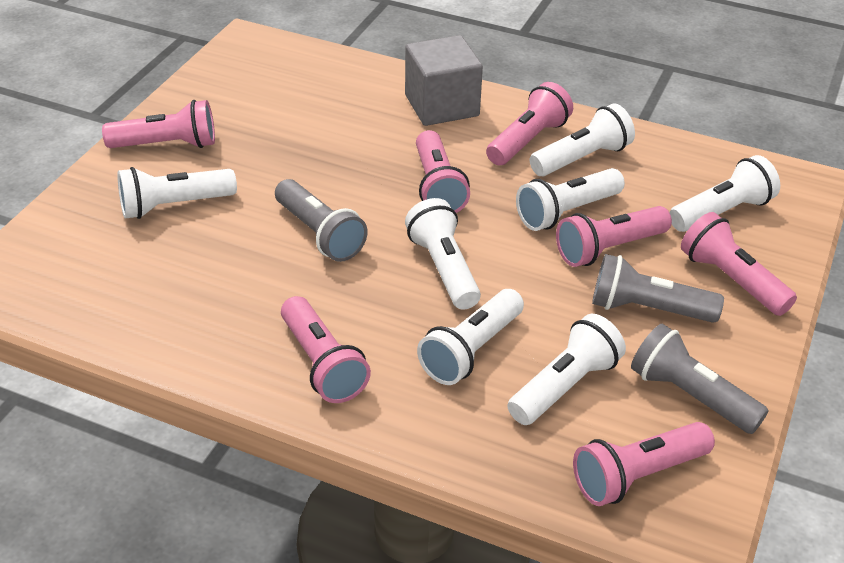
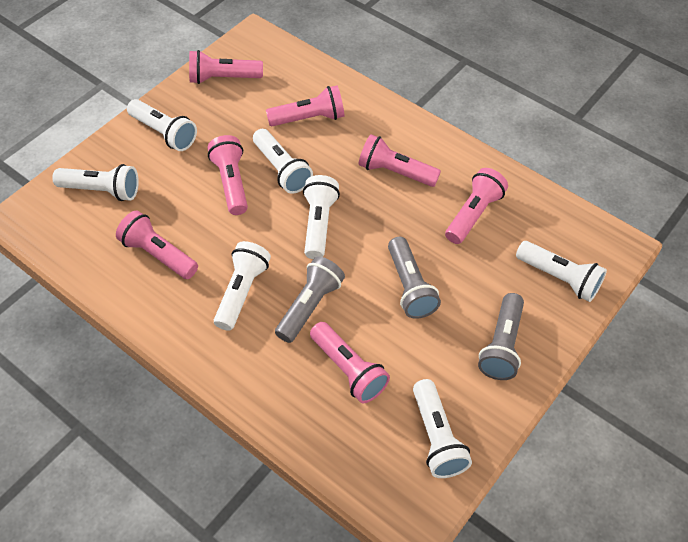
grey cube: 1 -> 0

